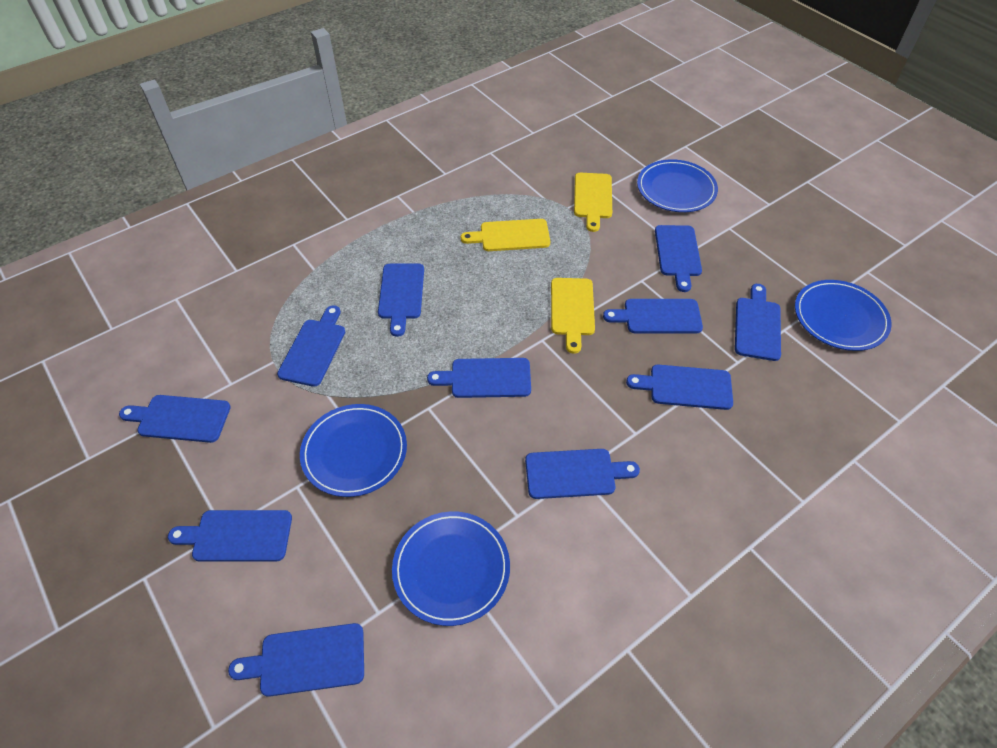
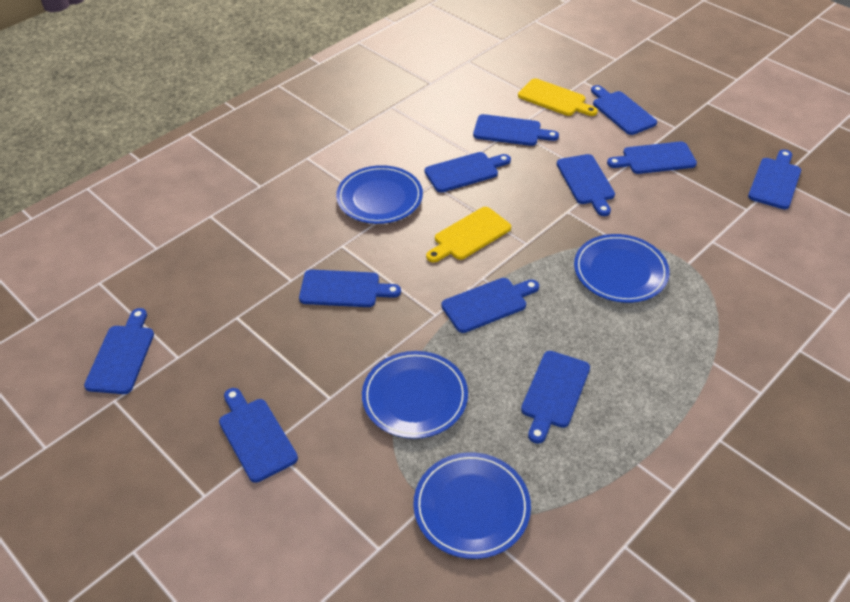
yellow cutting board: 3 -> 2

